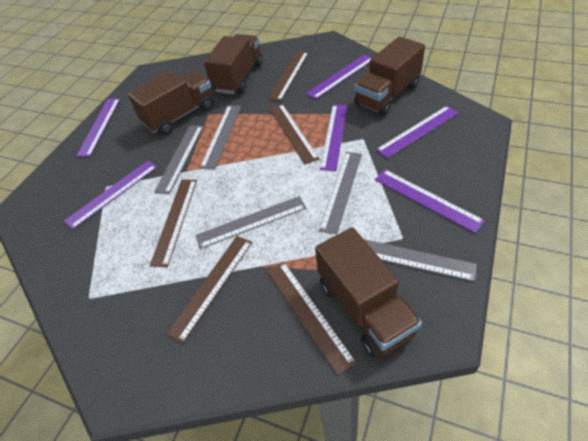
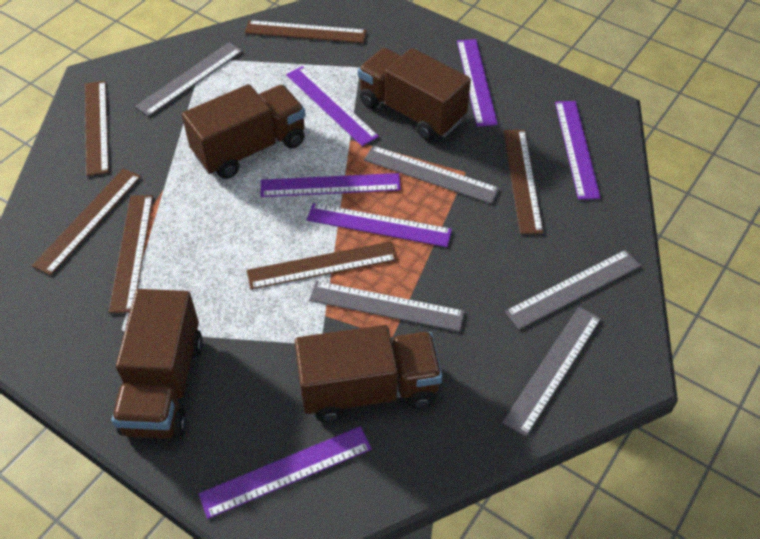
brown ruler: 5 -> 6

